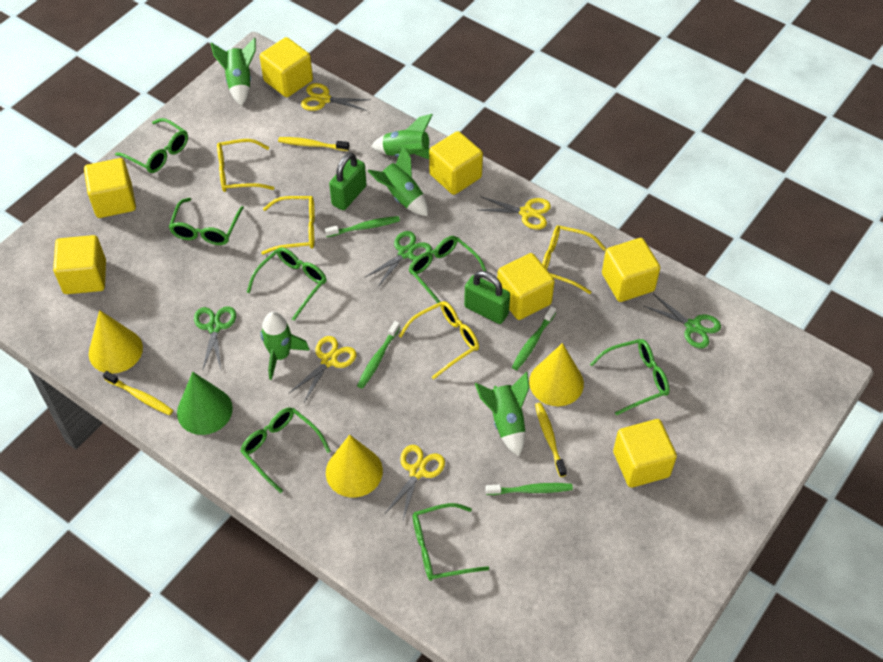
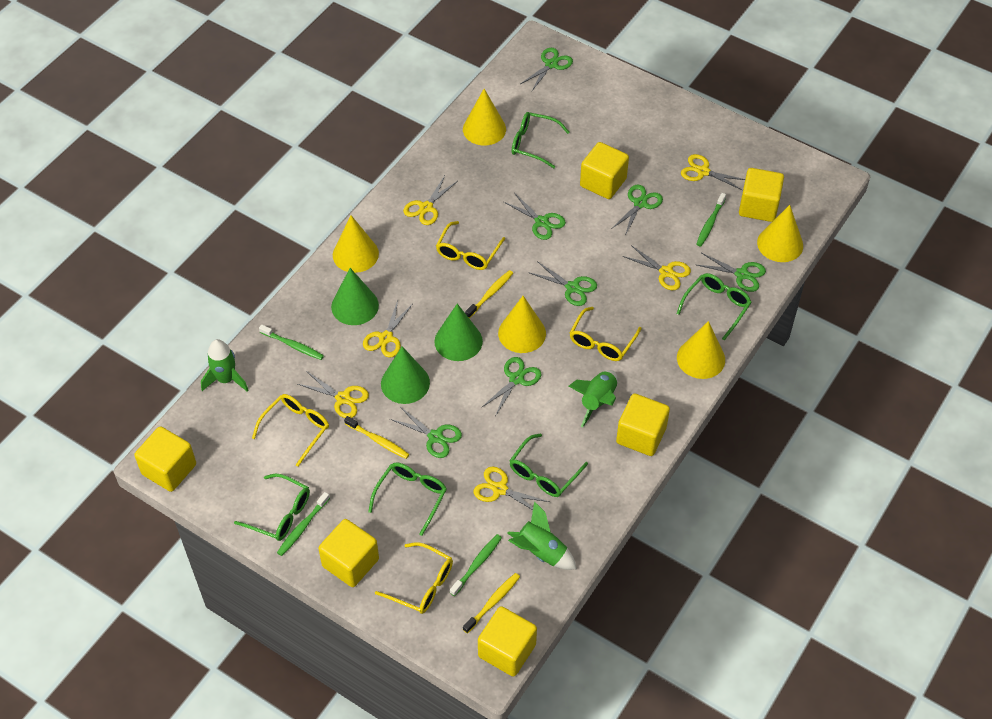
green cone: 1 -> 3
green glasses: 7 -> 5
green padlock: 2 -> 0
green rocket: 5 -> 3
green scissors: 3 -> 7
yellow cone: 3 -> 5
yellow cube: 7 -> 6
yellow scissors: 4 -> 6

